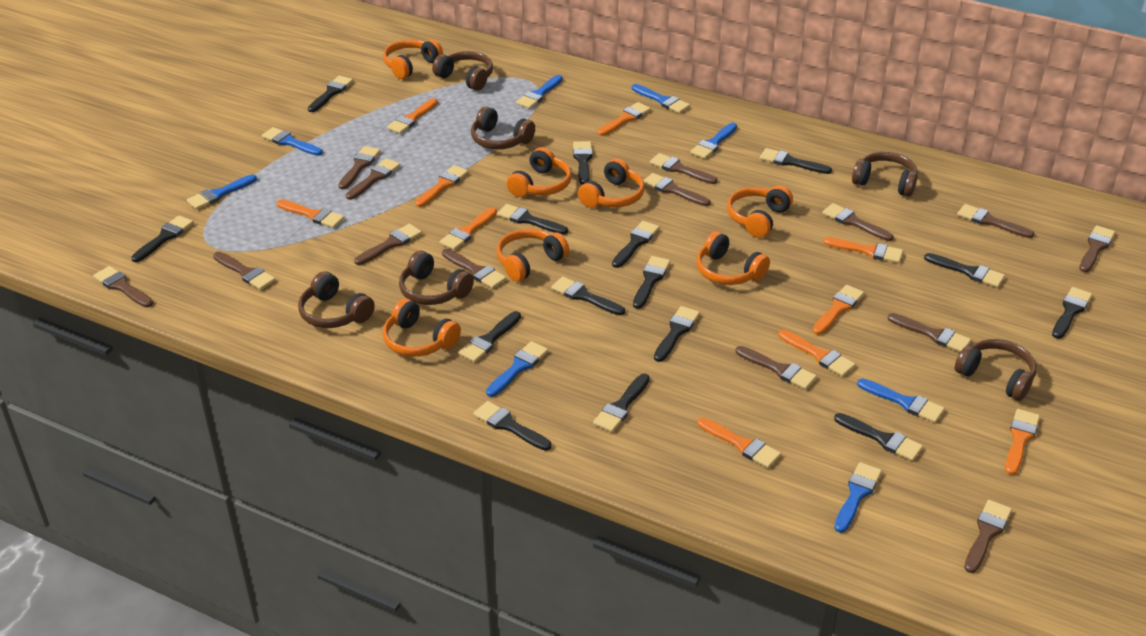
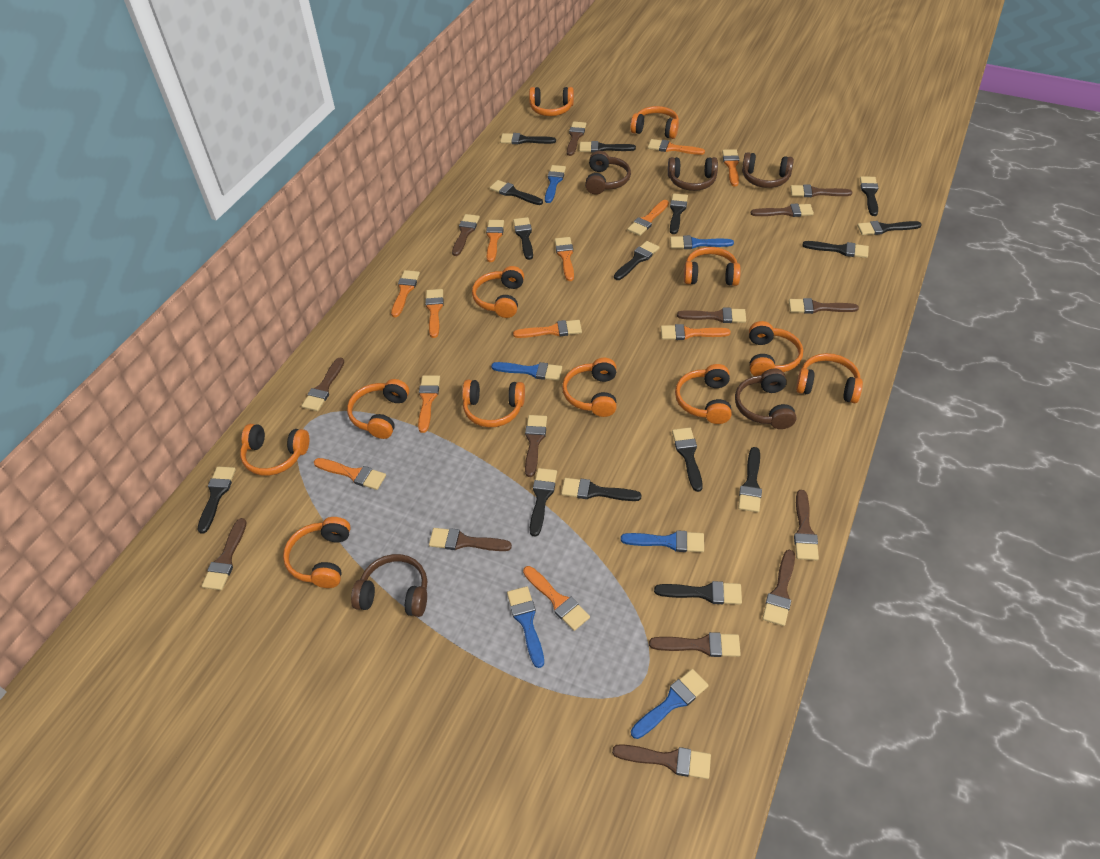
blue brush: 8 -> 6
brown headphones: 6 -> 5
orange brush: 10 -> 12
orange headphones: 7 -> 12

